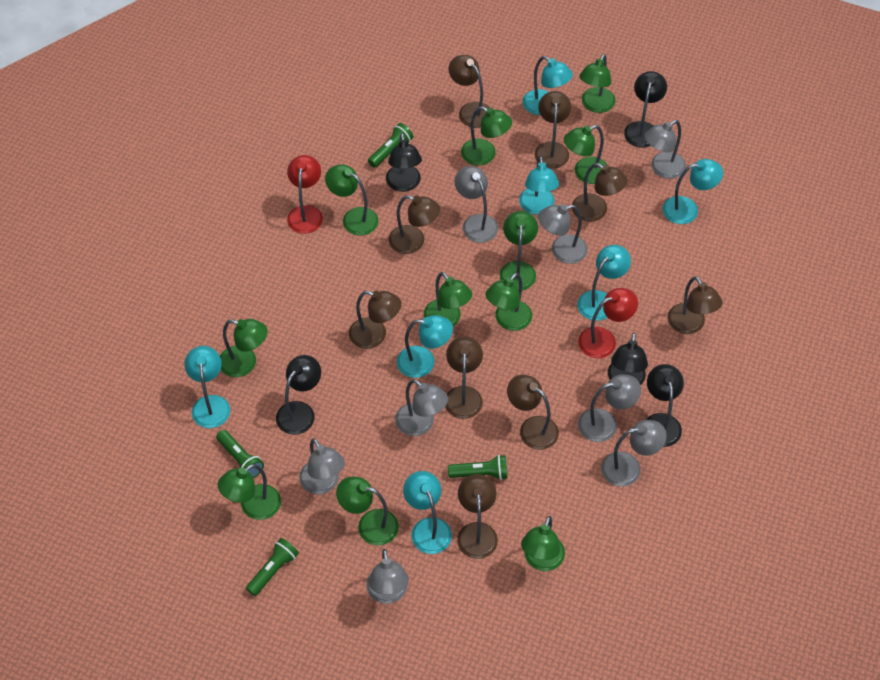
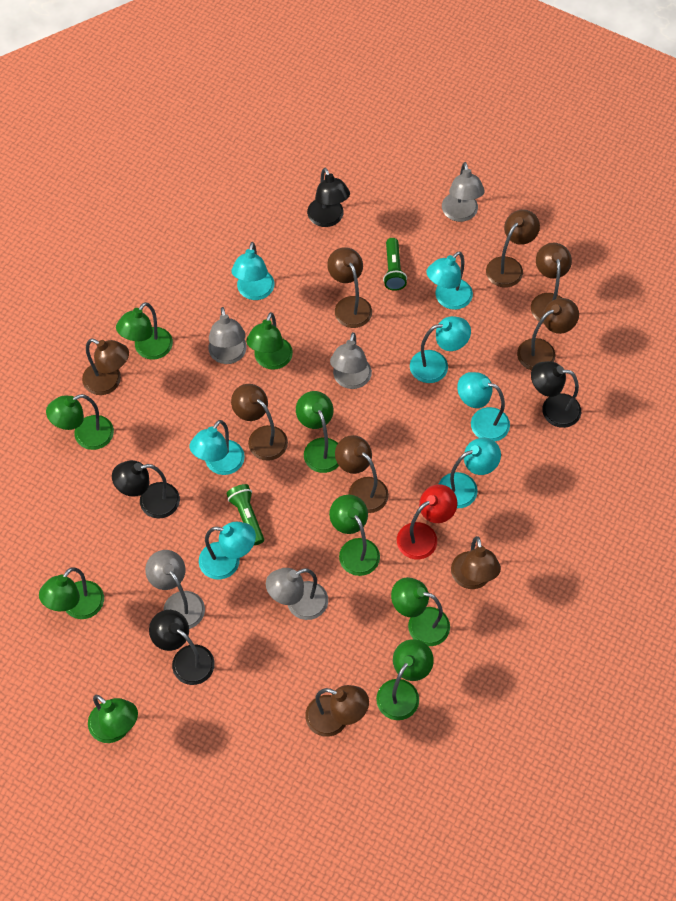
black lamp: 5 -> 4
green flashlight: 4 -> 2
green lamp: 11 -> 9
grey lamp: 8 -> 5
red lamp: 2 -> 1

